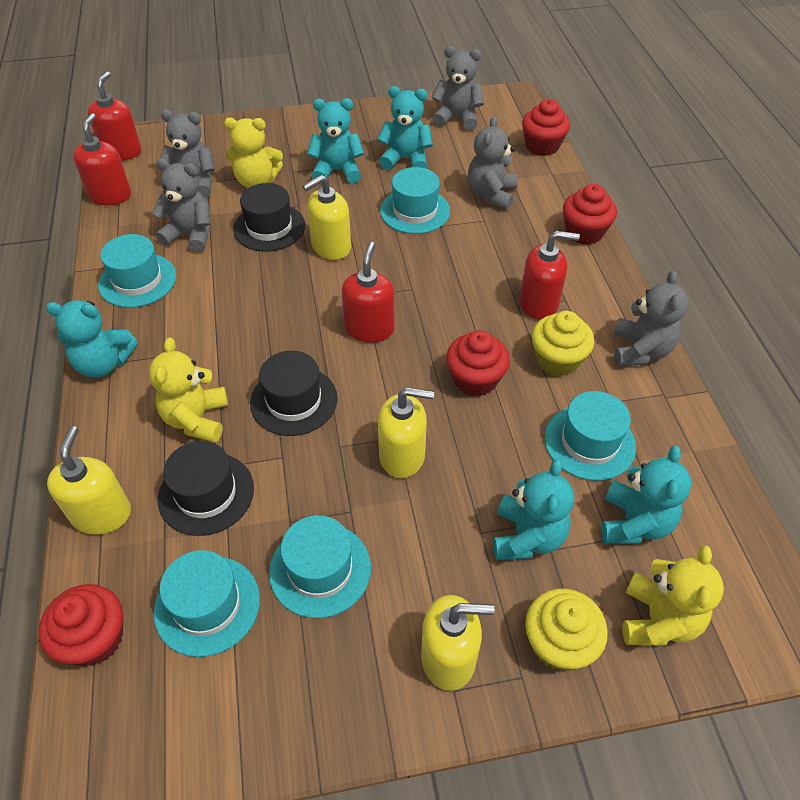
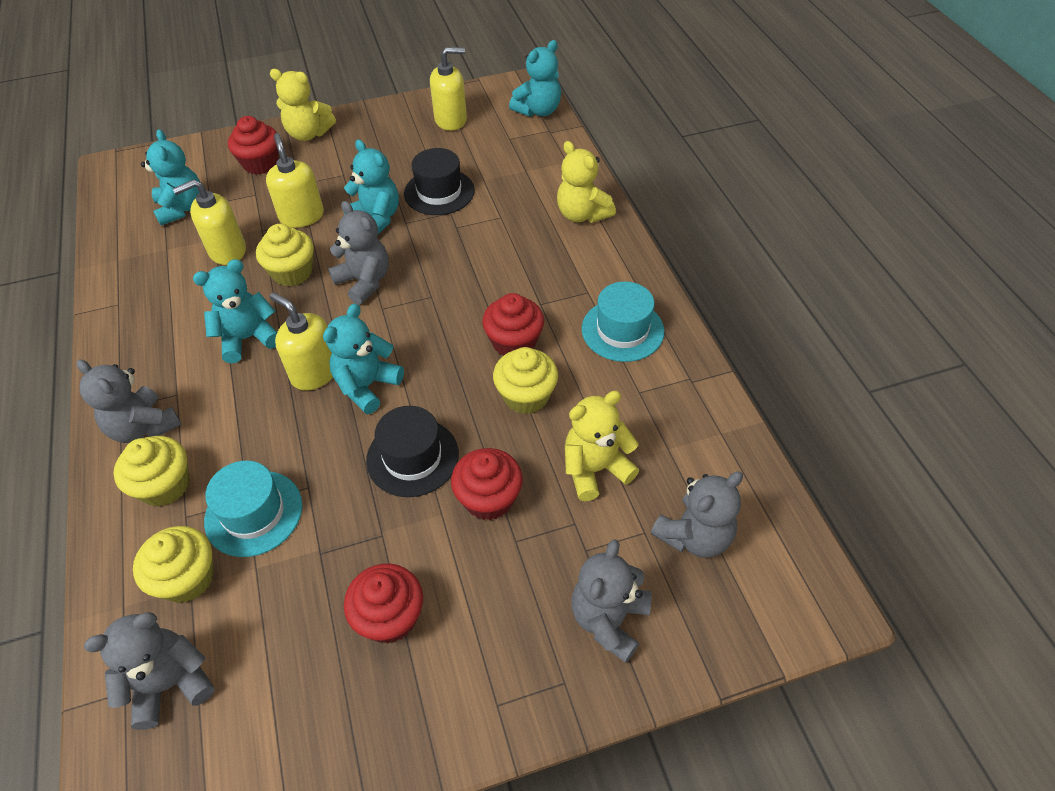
black hat: 3 -> 2
red soap dispenser: 4 -> 0
turquoise hat: 5 -> 2
yellow cupcake: 2 -> 4

